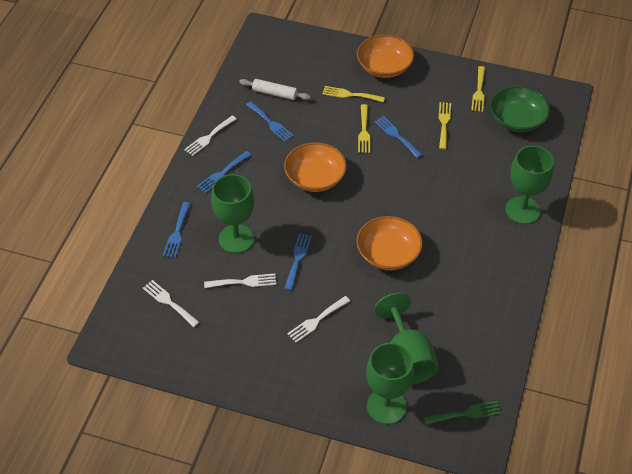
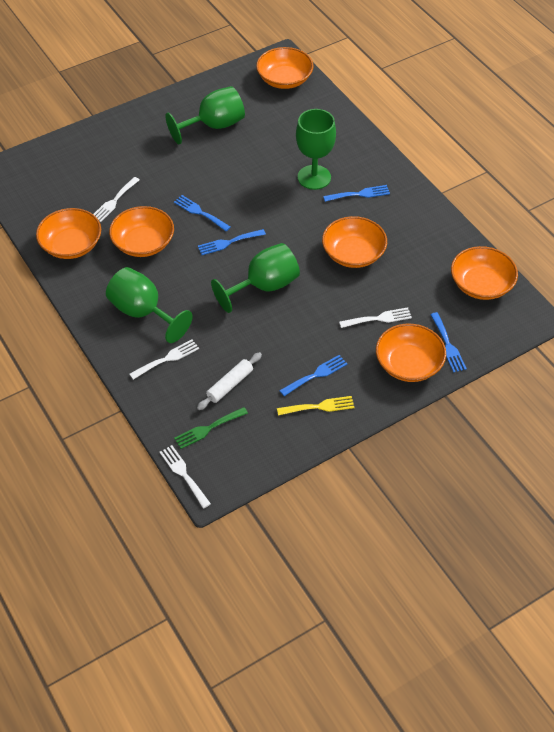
green bowl: 1 -> 0
orange bowl: 3 -> 6
yellow fork: 4 -> 1

